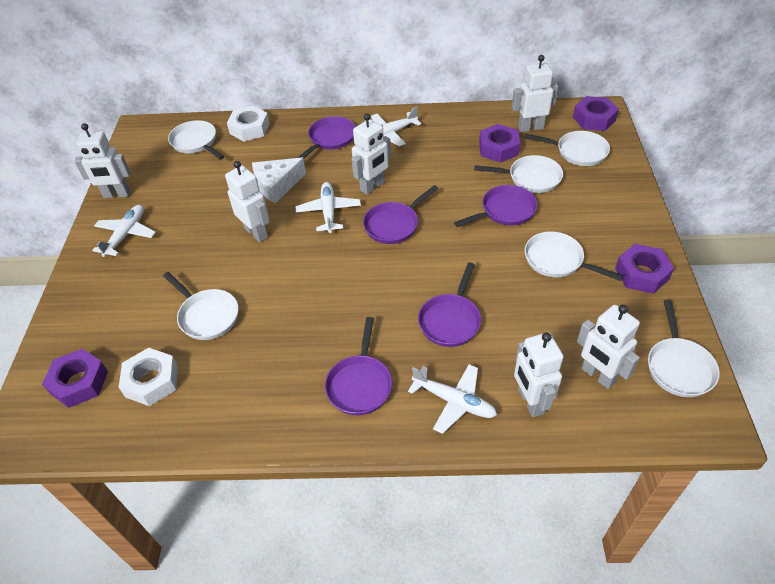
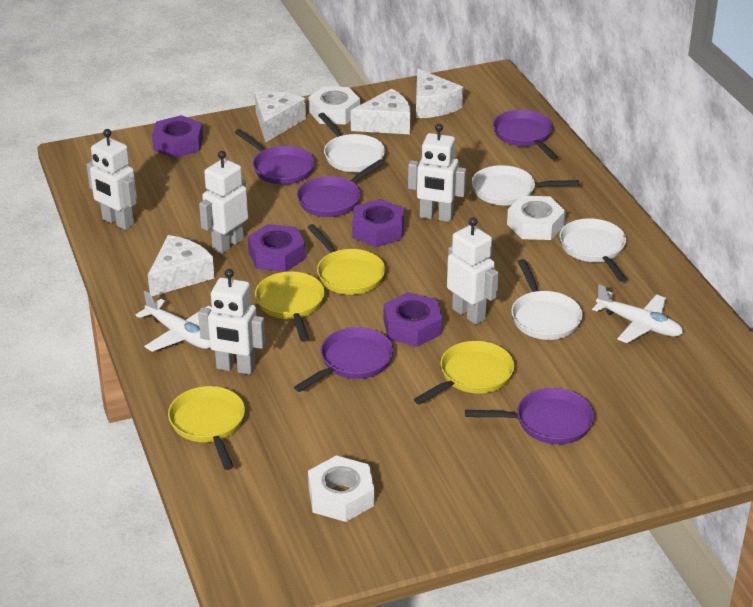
white cheese: 1 -> 4
white nut: 2 -> 3
white pan: 6 -> 4
white plane: 4 -> 2
white robot: 6 -> 5
yellow pan: 0 -> 4

